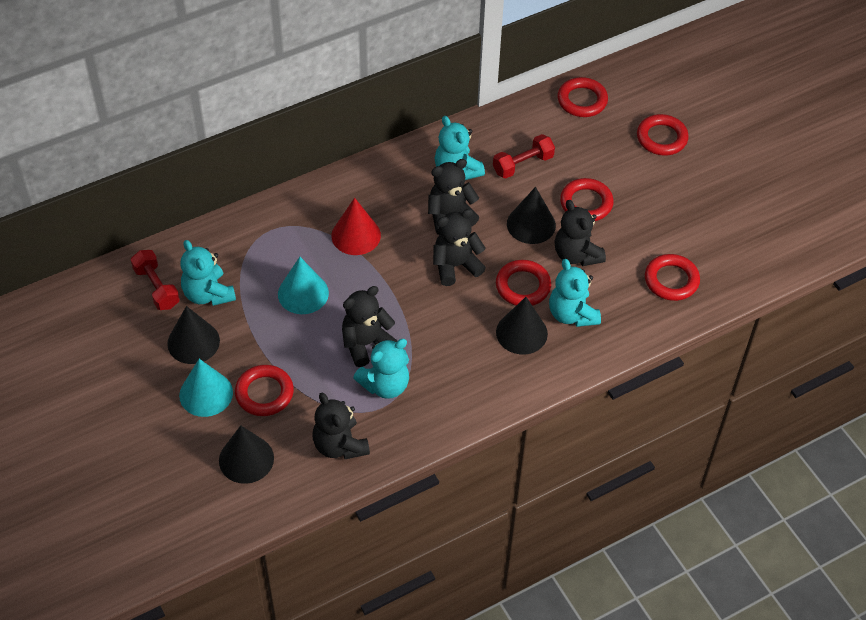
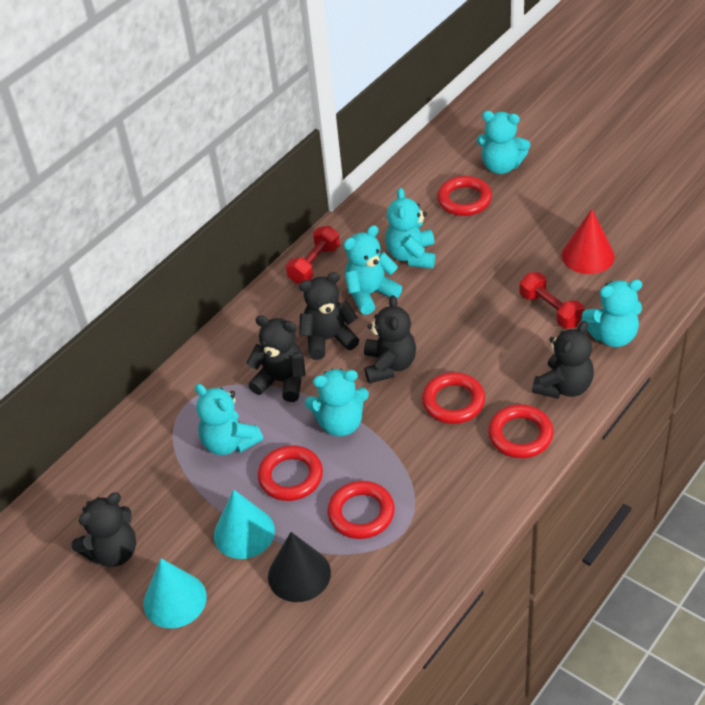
black cone: 4 -> 1
red ring: 6 -> 5
turquoise teddy bear: 4 -> 6

